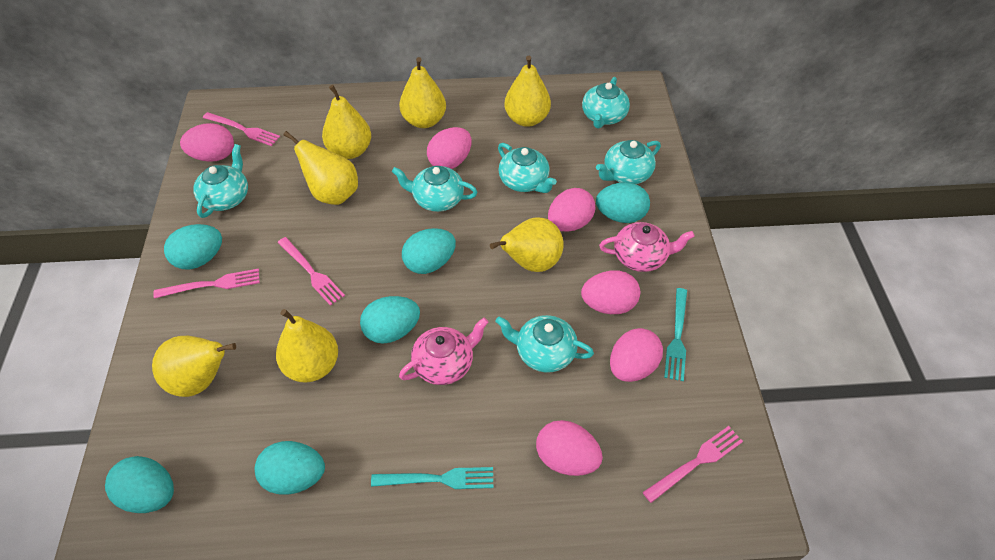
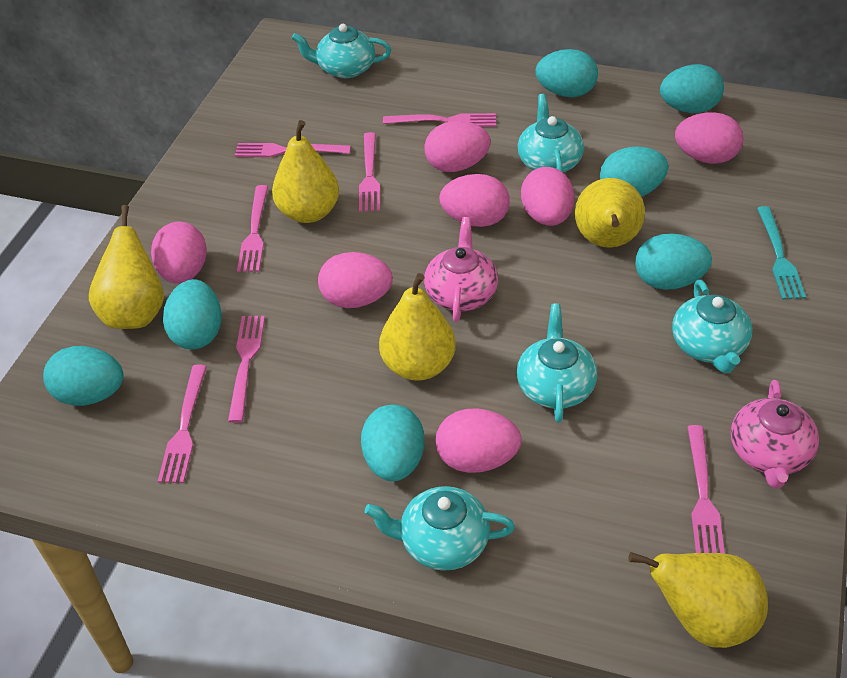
pink egg: 6 -> 7
pink fork: 4 -> 7
turquoise egg: 6 -> 7
turquoise fork: 2 -> 1
turquoise teapot: 6 -> 5
yellow pear: 7 -> 5

